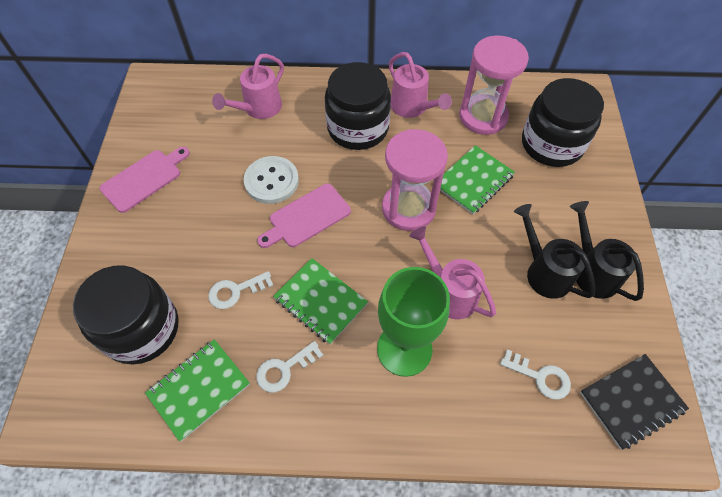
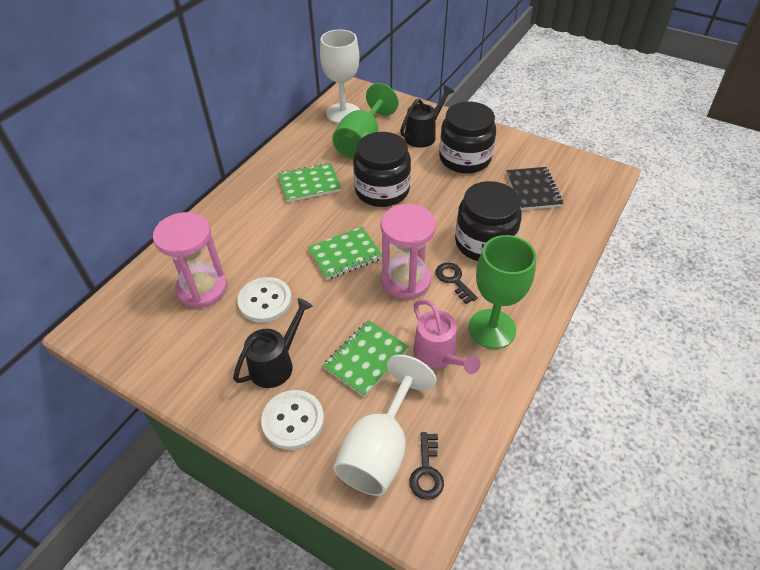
black key: 0 -> 2
green goblet: 1 -> 2
pink cutting board: 2 -> 0
pink watering can: 3 -> 1
white button: 1 -> 2
white goblet: 0 -> 2
white key: 3 -> 0

